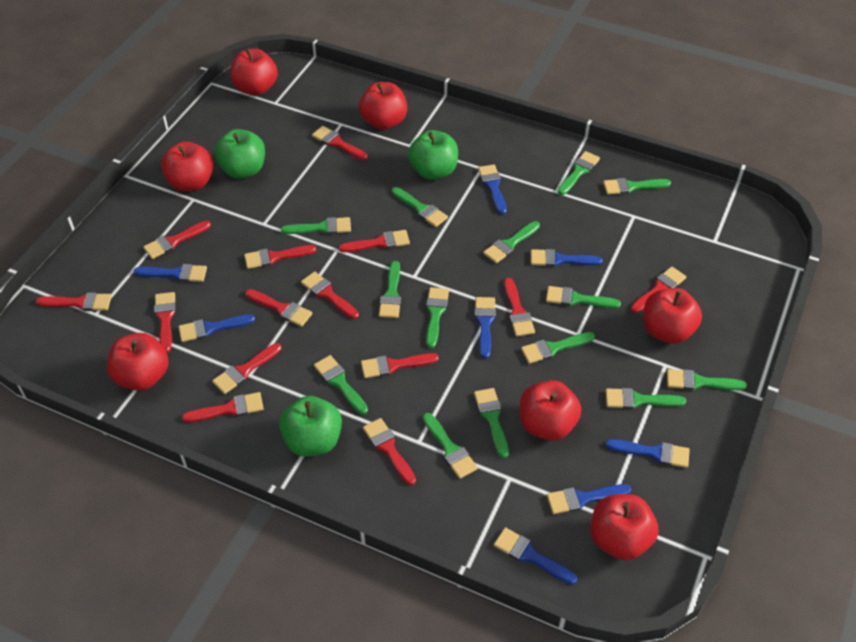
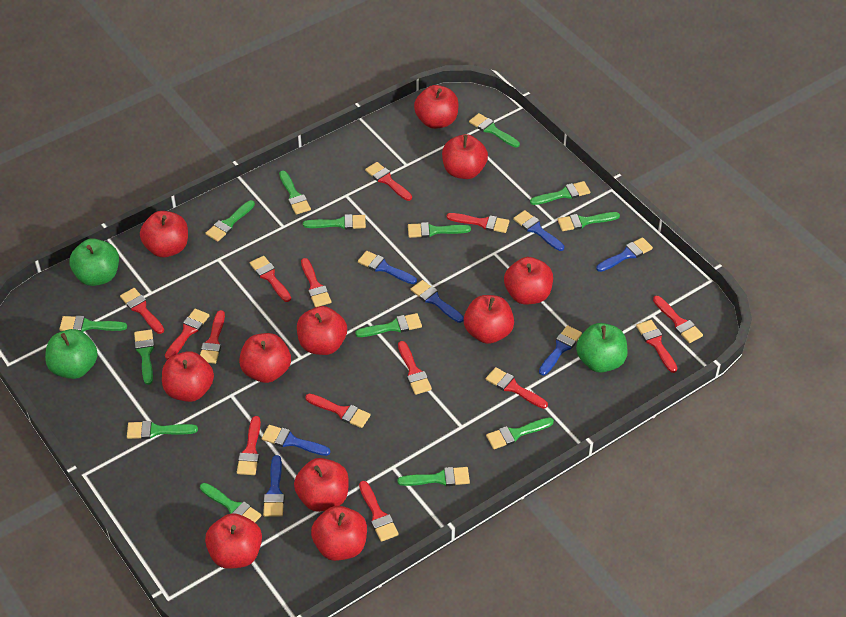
blue brush: 8 -> 7
red apple: 7 -> 11

